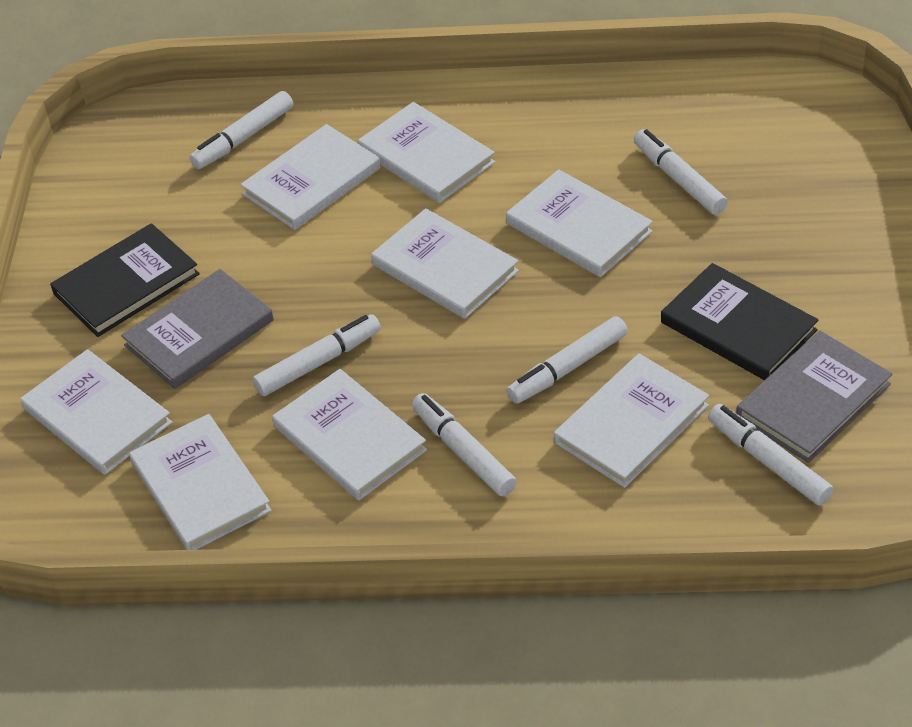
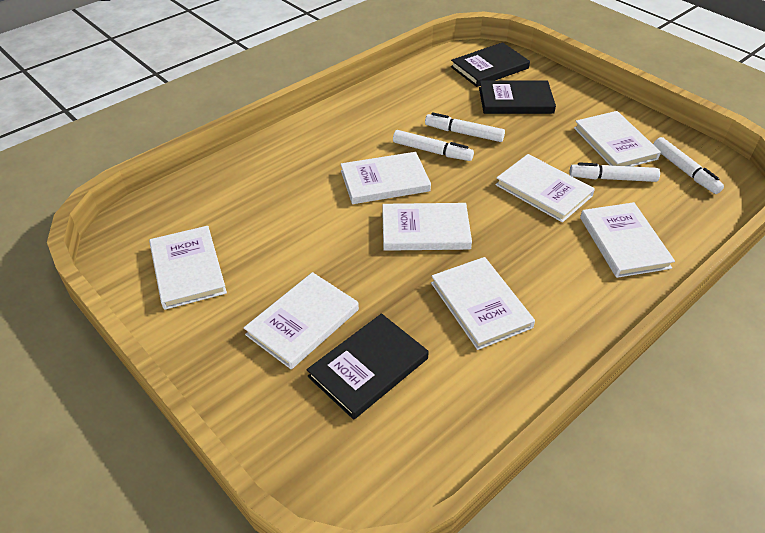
black book: 2 -> 3
grey book: 2 -> 0
white marker: 6 -> 4

